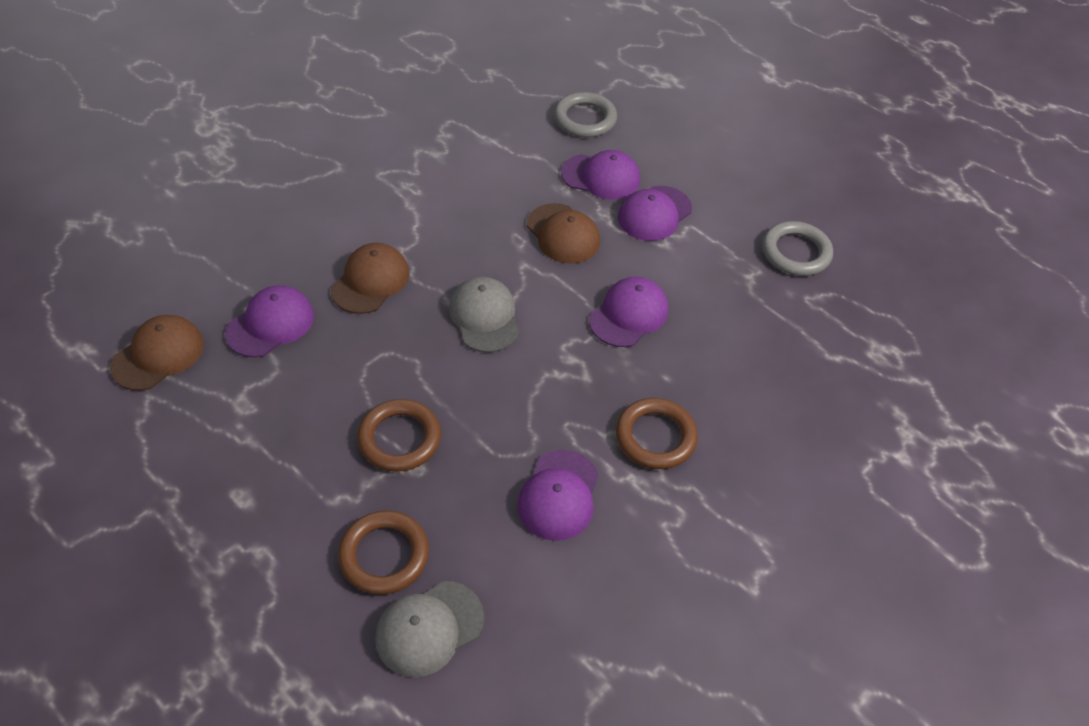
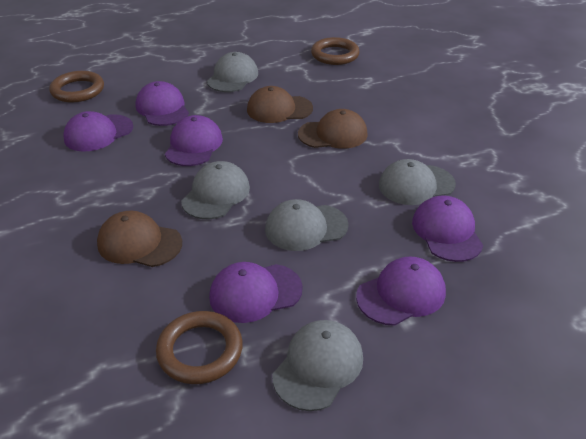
grey cap: 2 -> 5
grey ring: 2 -> 0
purple cap: 5 -> 6

